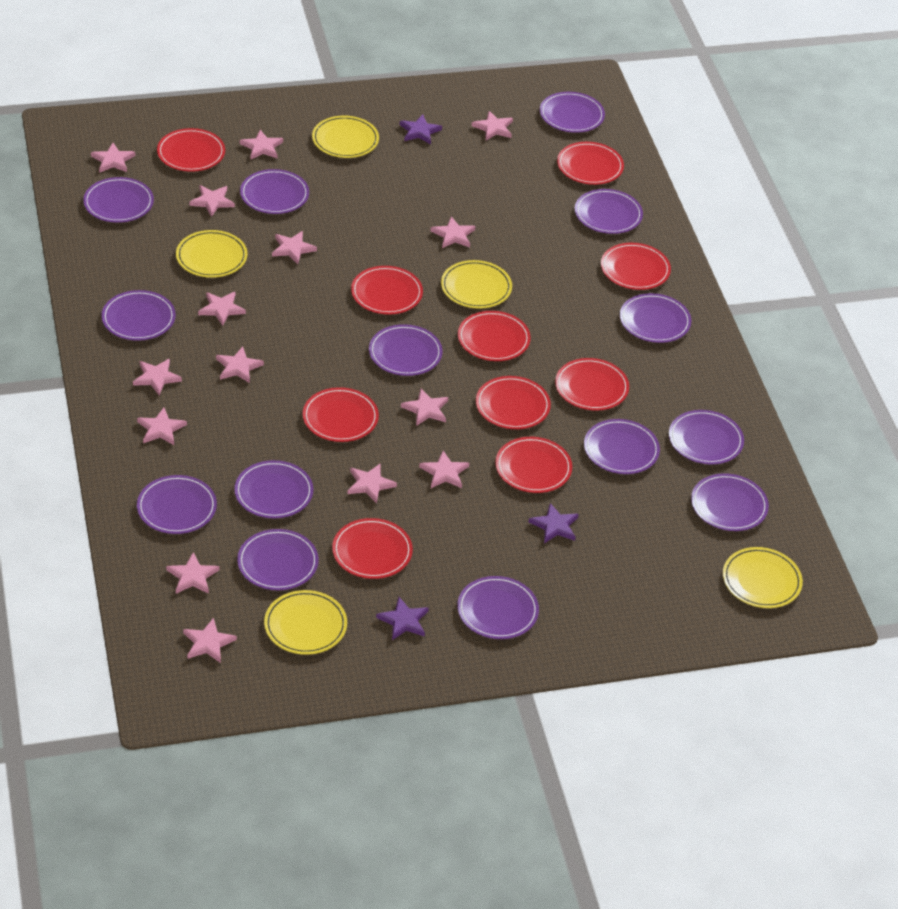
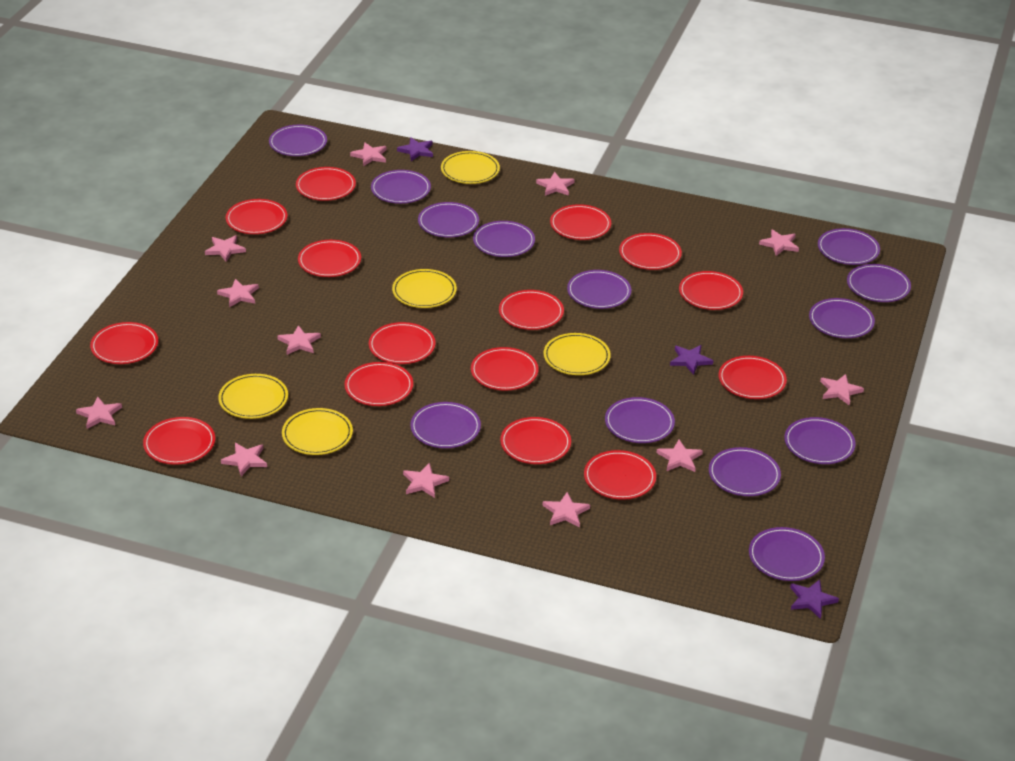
pink star: 15 -> 12
purple plate: 14 -> 13
red plate: 10 -> 15

